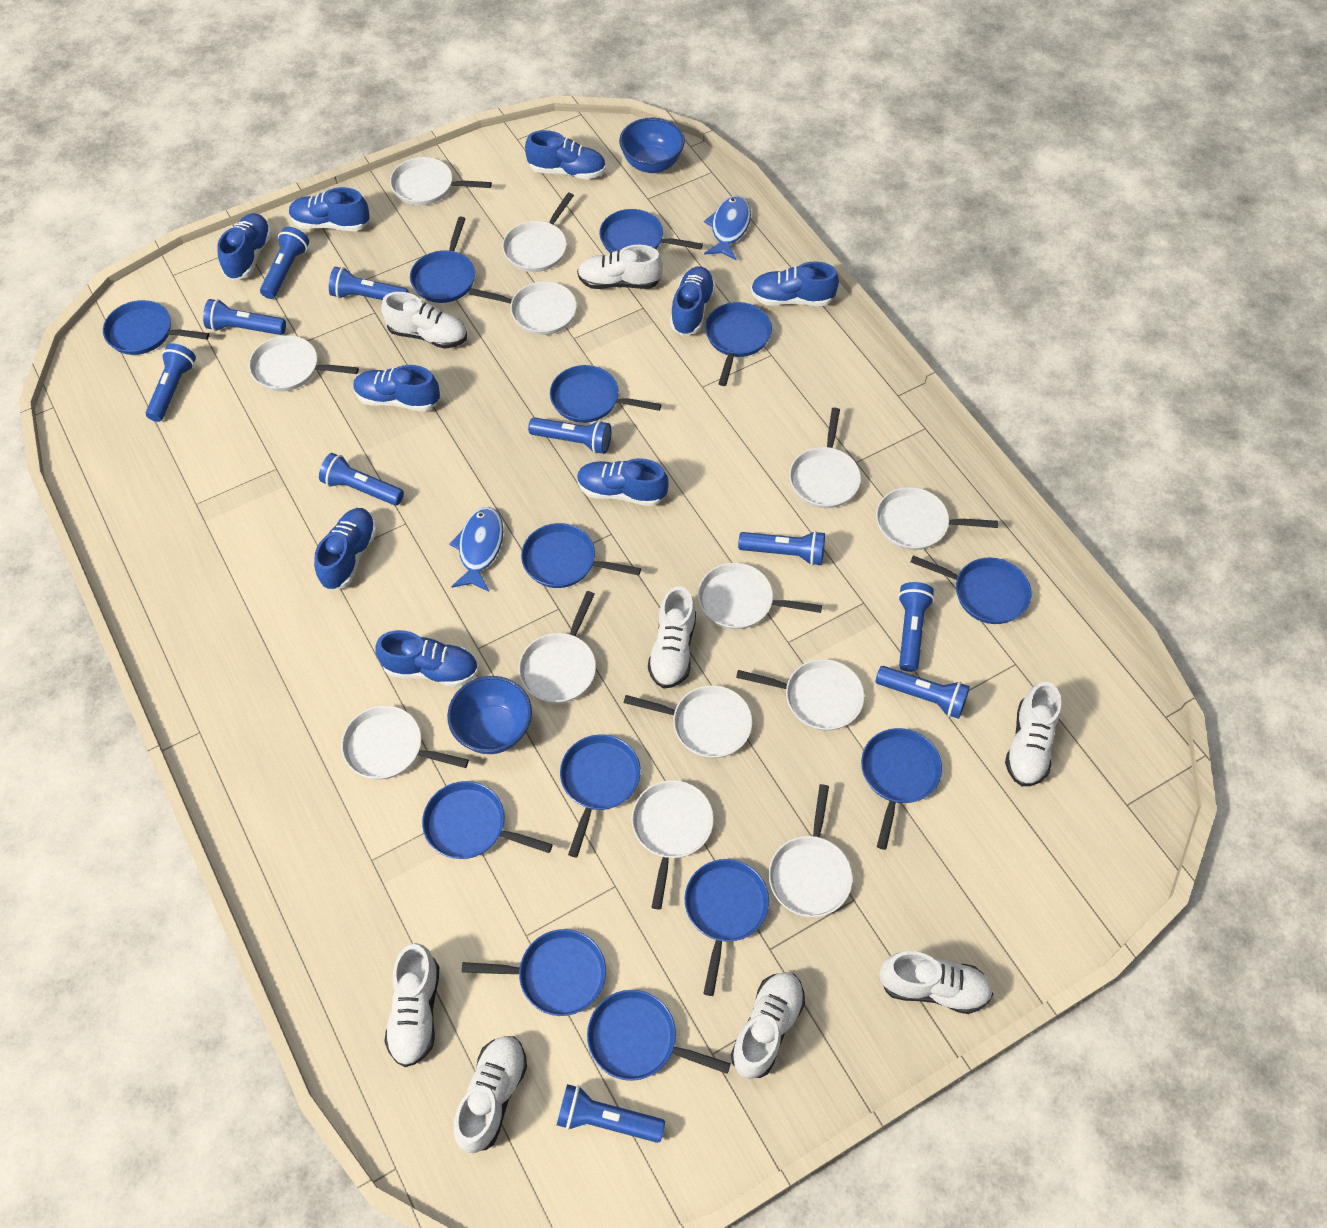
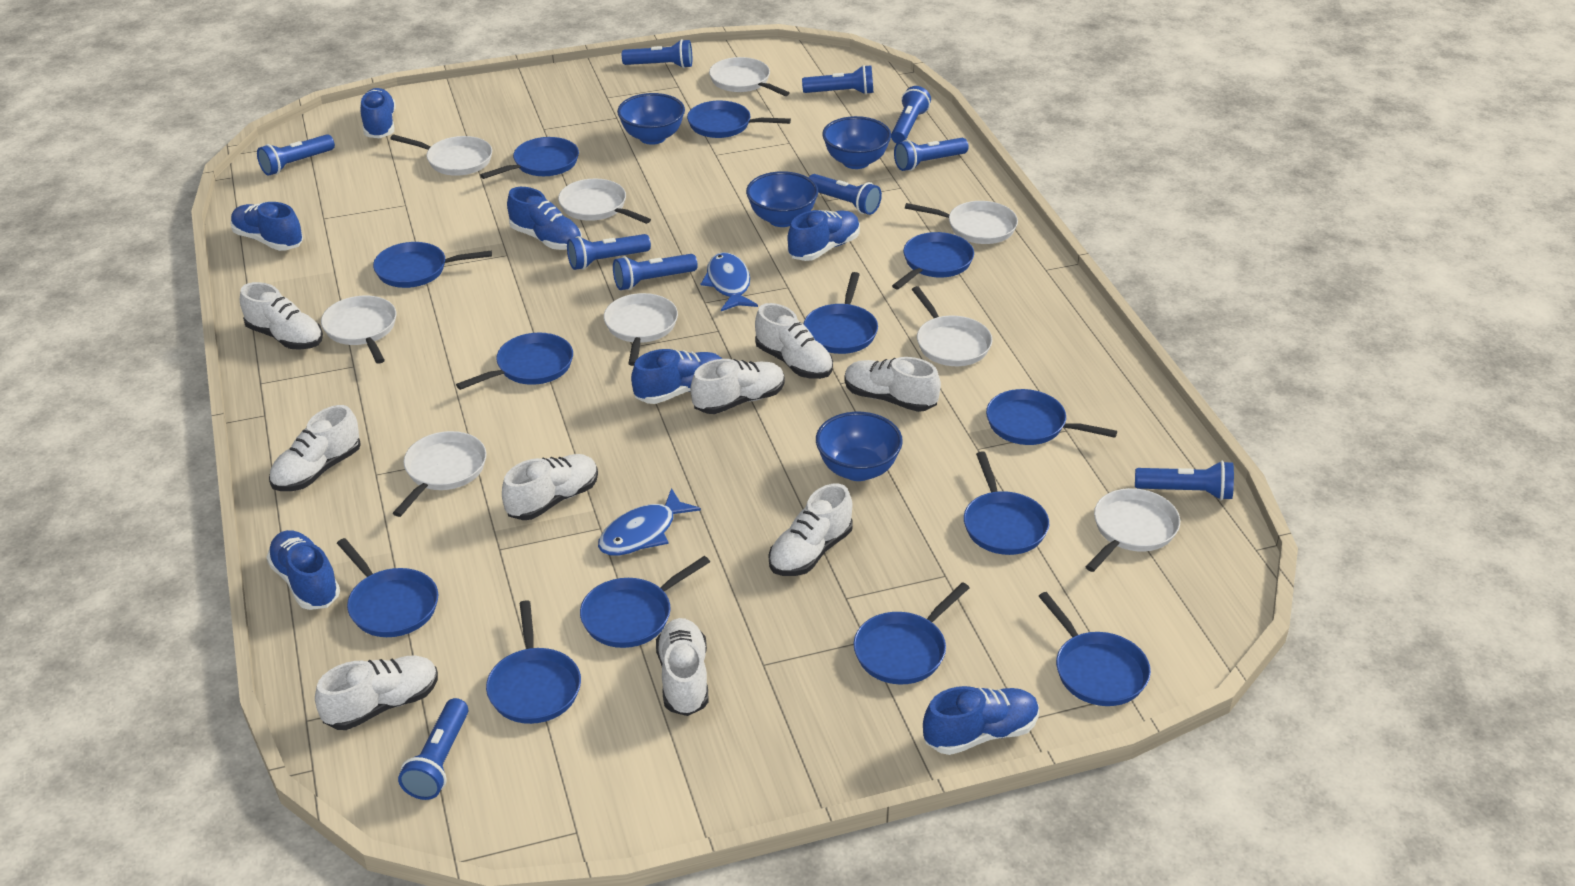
blue bowl: 2 -> 4
blue shoe: 9 -> 7
white pan: 13 -> 9
white shoe: 8 -> 9

